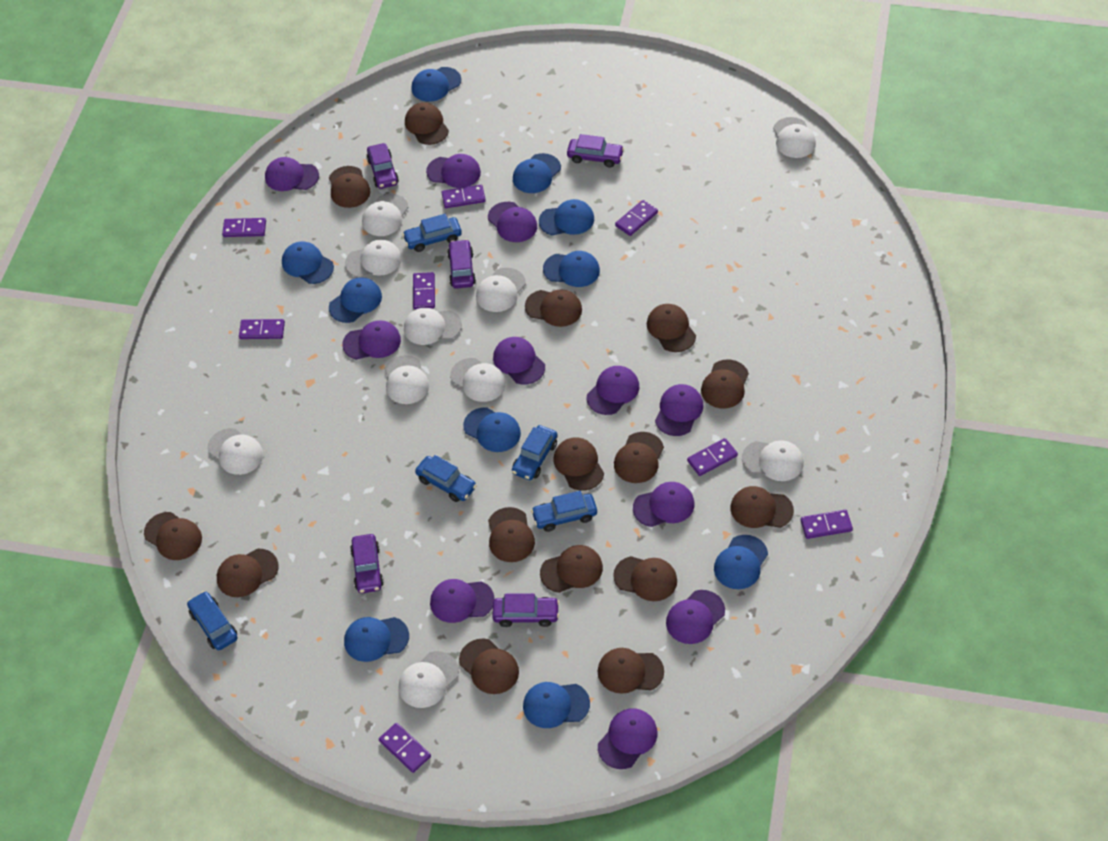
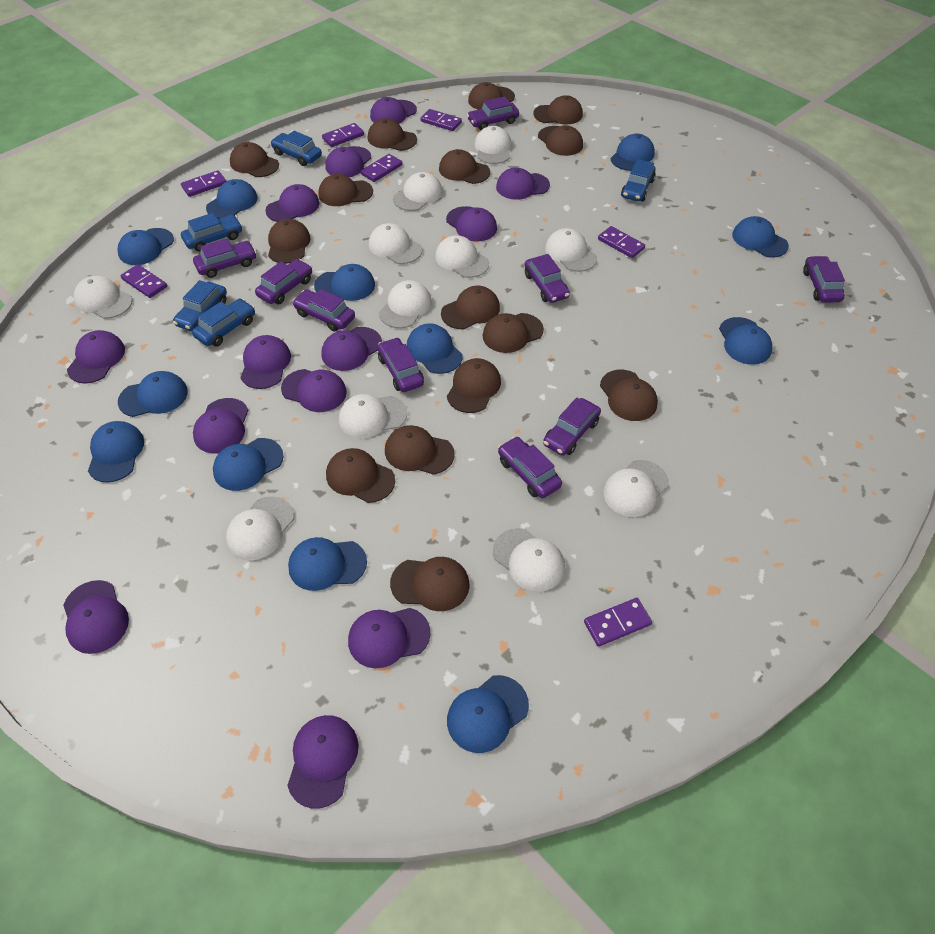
blue cap: 10 -> 12
purple cap: 11 -> 13
purple car: 5 -> 9
purple domino: 8 -> 7
white cap: 10 -> 11

